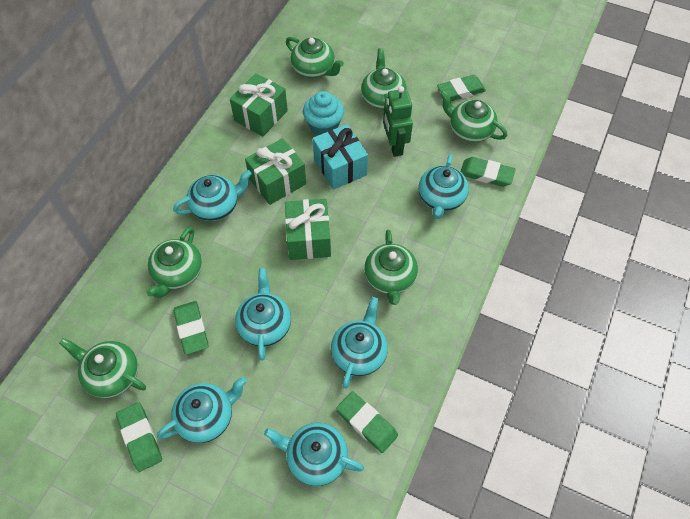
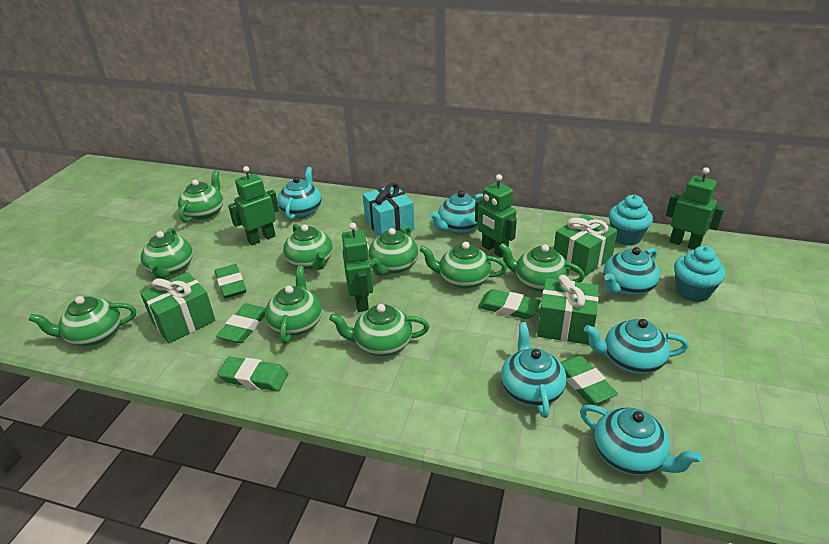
green robot: 1 -> 4
green teapot: 6 -> 9
turquoise cupcake: 1 -> 2

